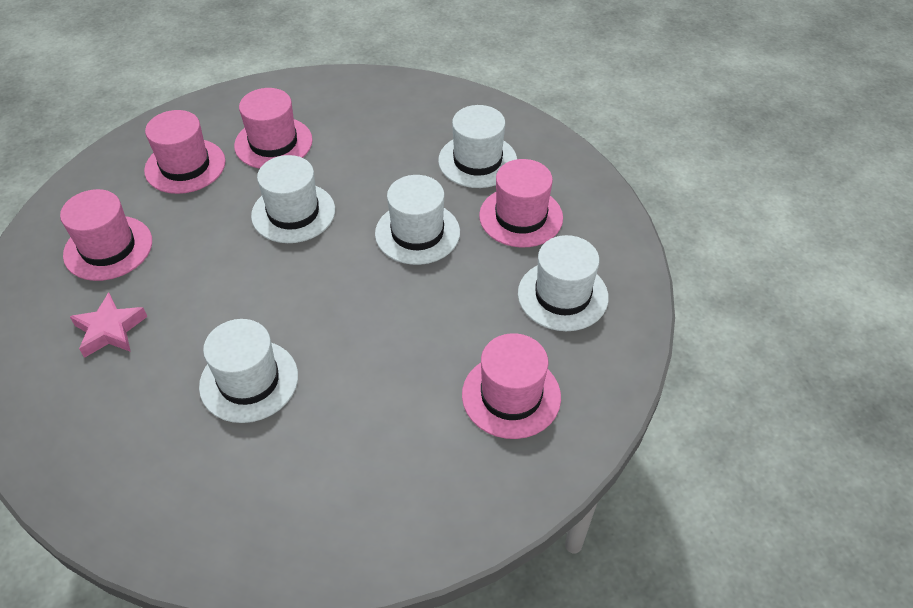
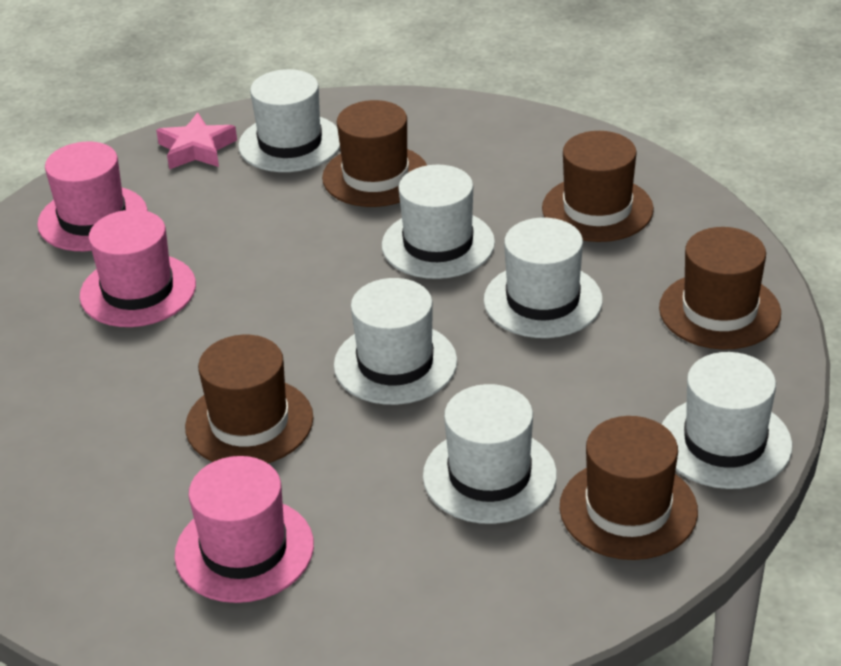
brown hat: 0 -> 5
pink hat: 5 -> 3
white hat: 5 -> 6

